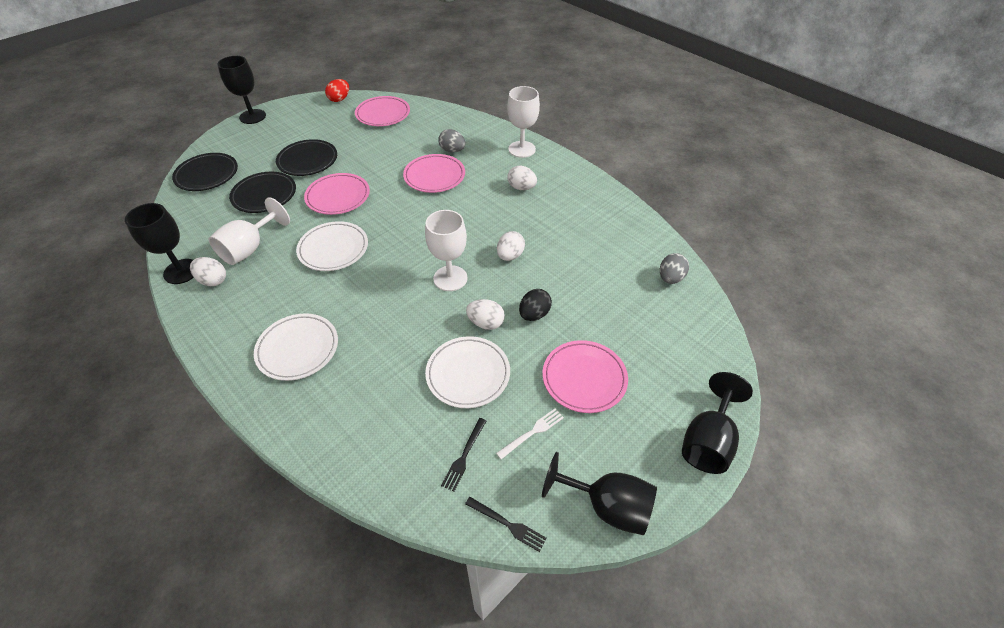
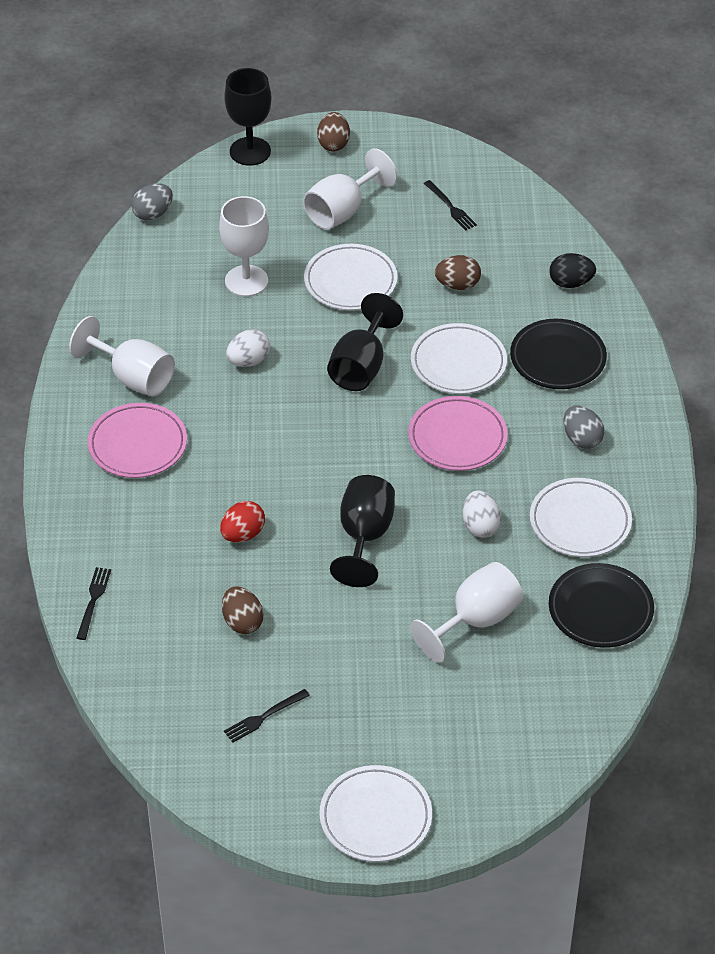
black fork: 2 -> 3
black goblet: 4 -> 3
black plate: 3 -> 2
brown egg: 0 -> 3
pink plate: 4 -> 2
white egg: 4 -> 2
white fork: 1 -> 0
white goblet: 3 -> 4
white plate: 3 -> 4

